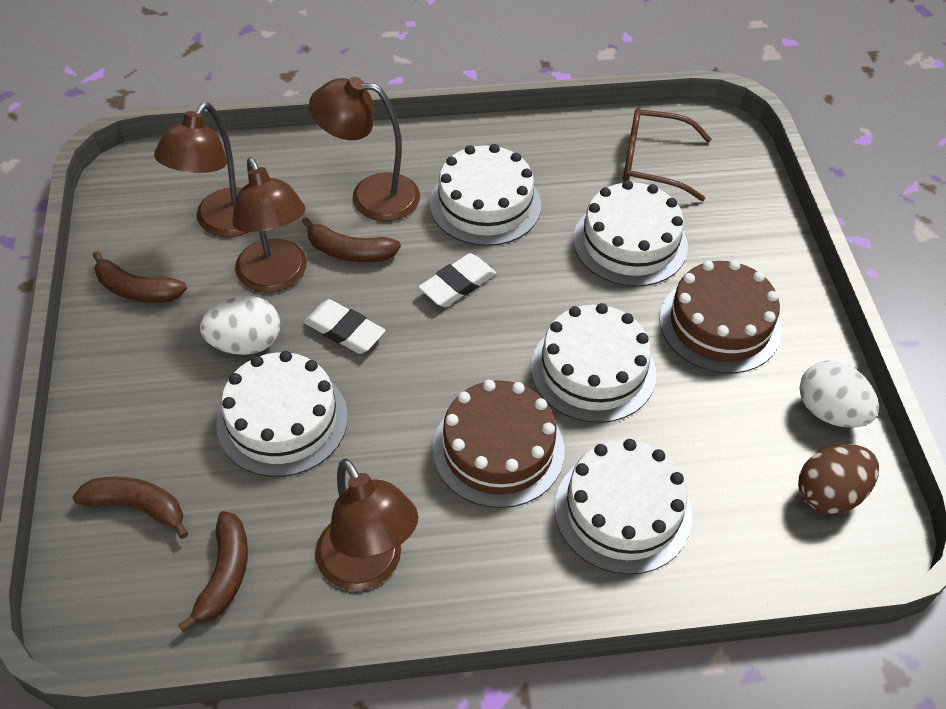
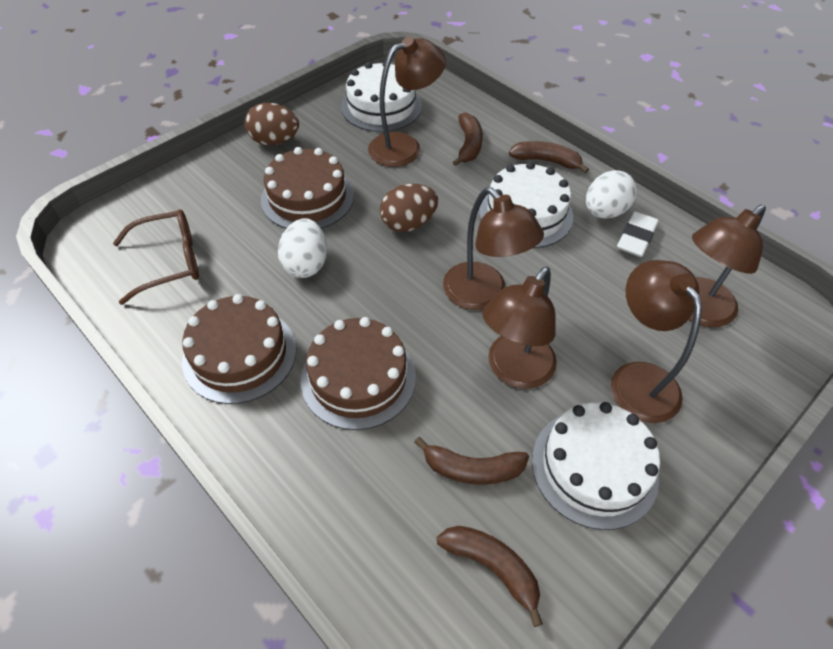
brown cake: 2 -> 3
brown egg: 1 -> 2
brown lamp: 4 -> 5
white cake: 5 -> 3
white eraser: 2 -> 1

